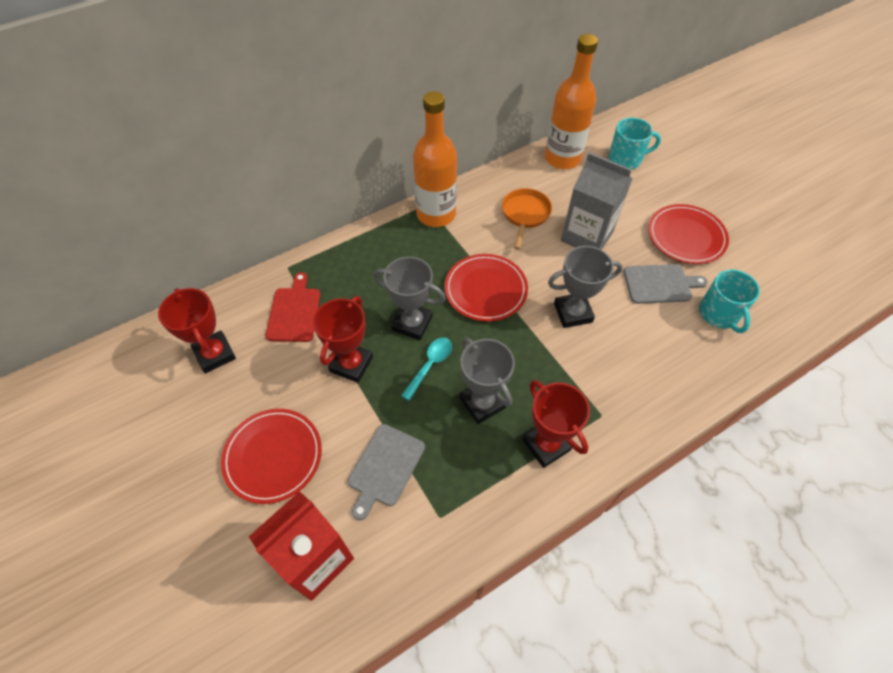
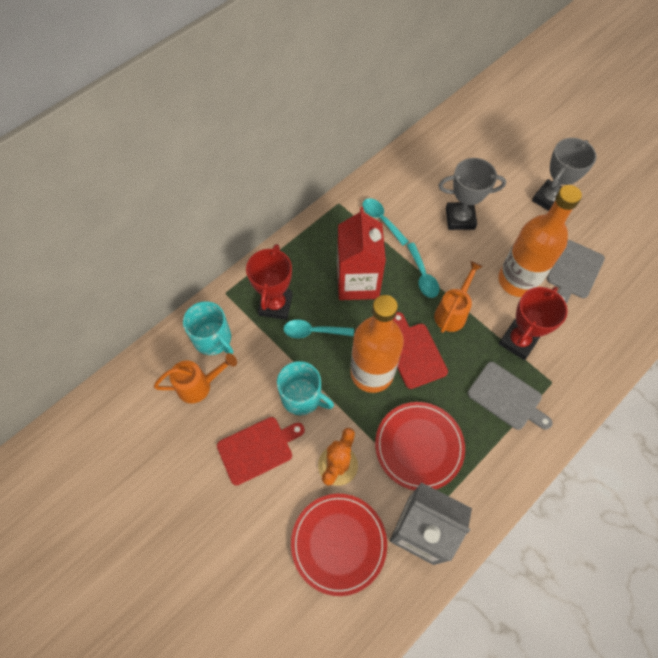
grey trophy: 3 -> 2
orange cactus: 0 -> 1
orange pan: 1 -> 0
orange watering can: 0 -> 2
red cutting board: 1 -> 2
red plate: 3 -> 2
red trophy: 3 -> 2
turquoise spoon: 1 -> 3

